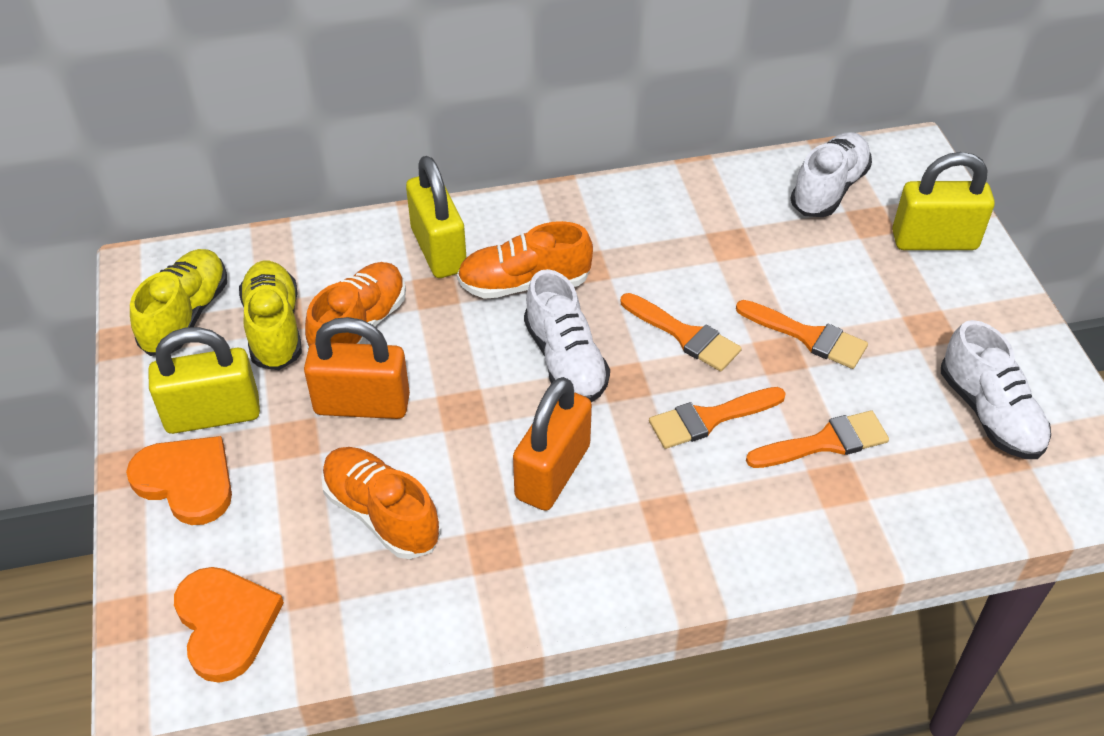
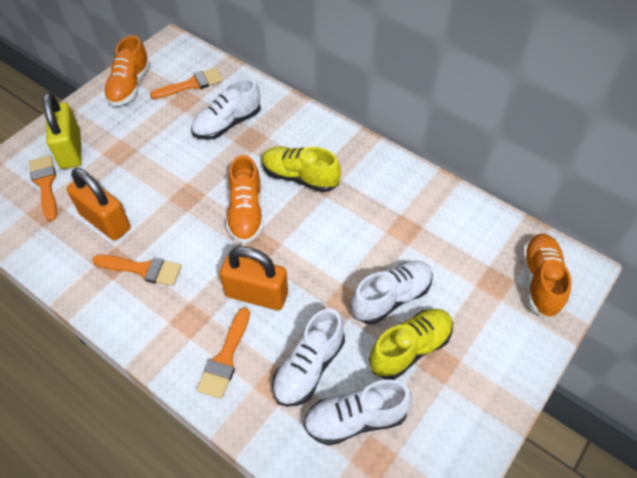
orange heart: 2 -> 0
white shoe: 3 -> 4
yellow padlock: 3 -> 1

